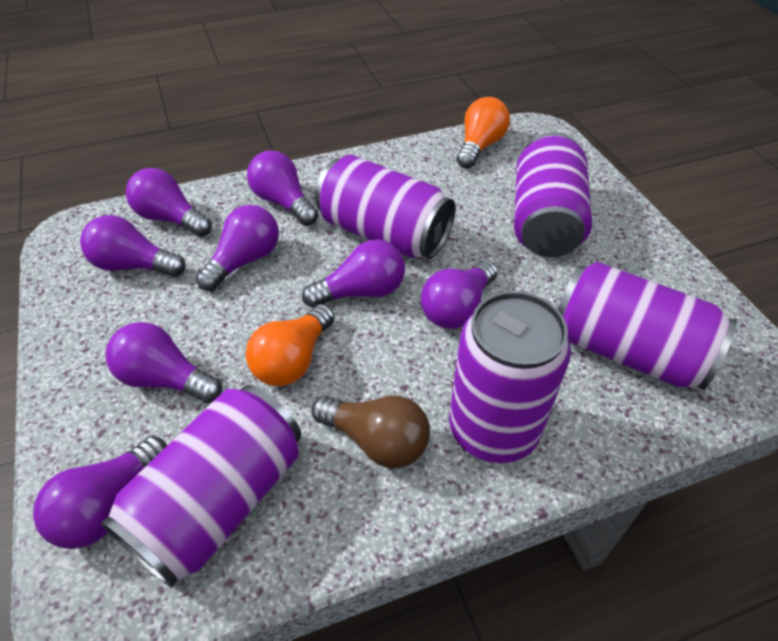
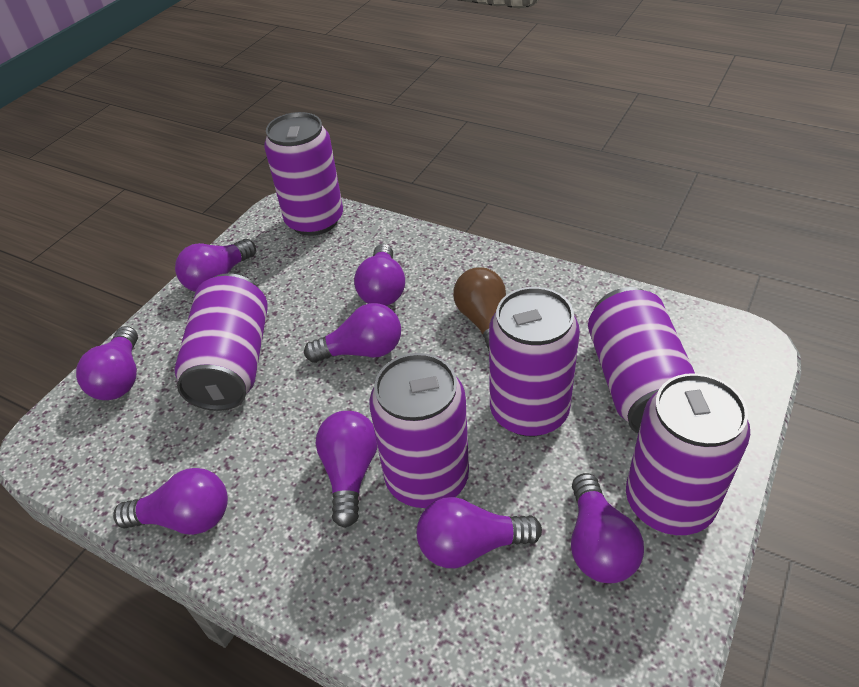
orange light bulb: 2 -> 0
purple can: 5 -> 6

